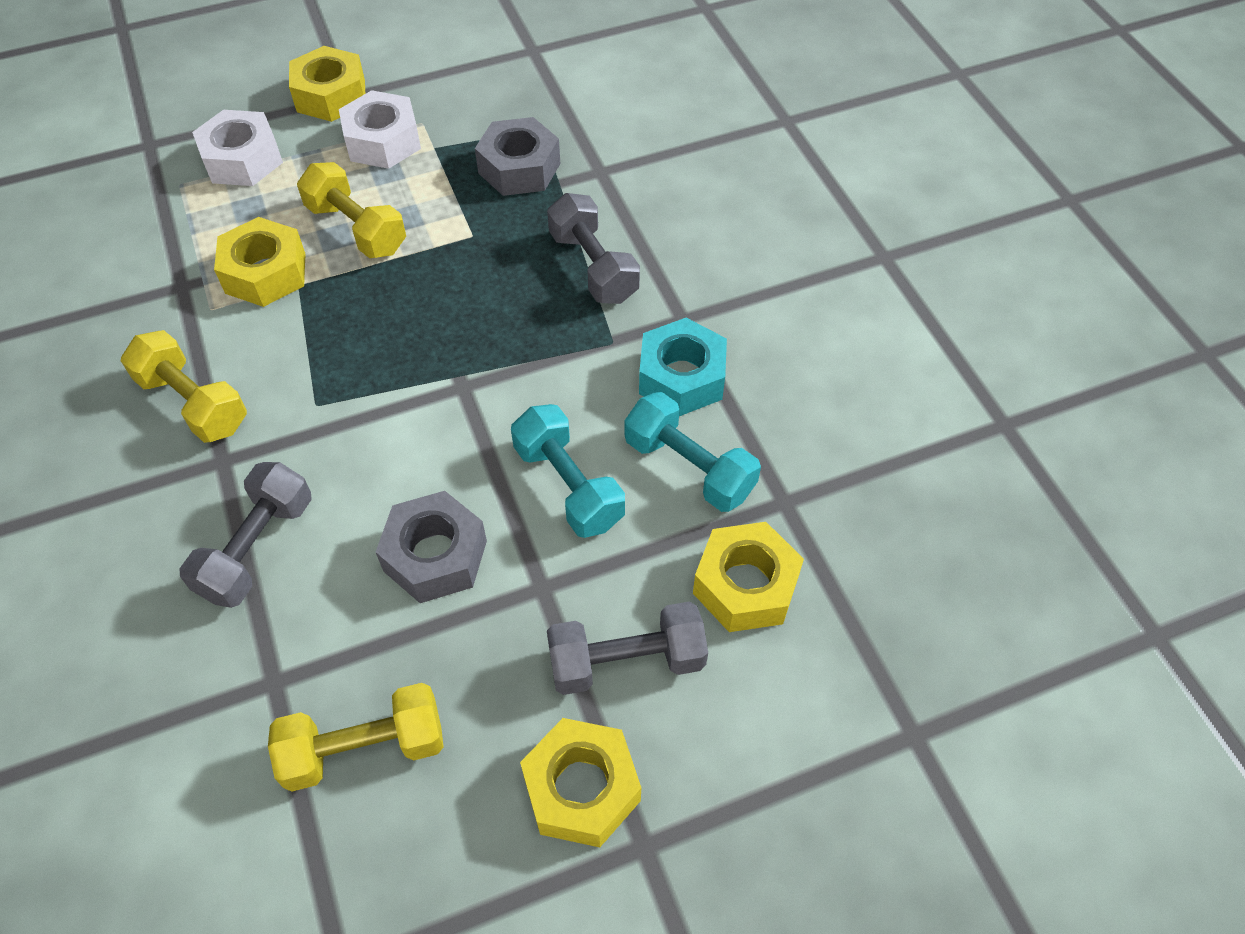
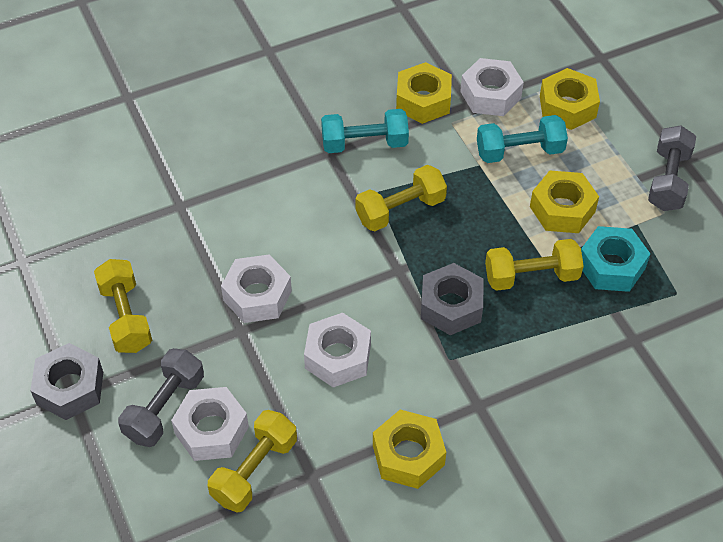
grey dumbbell: 3 -> 2
white nut: 2 -> 4
yellow dumbbell: 3 -> 4

